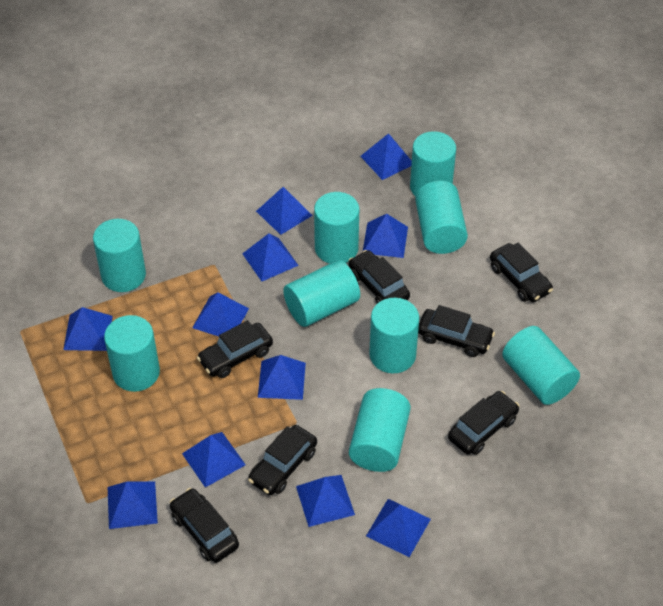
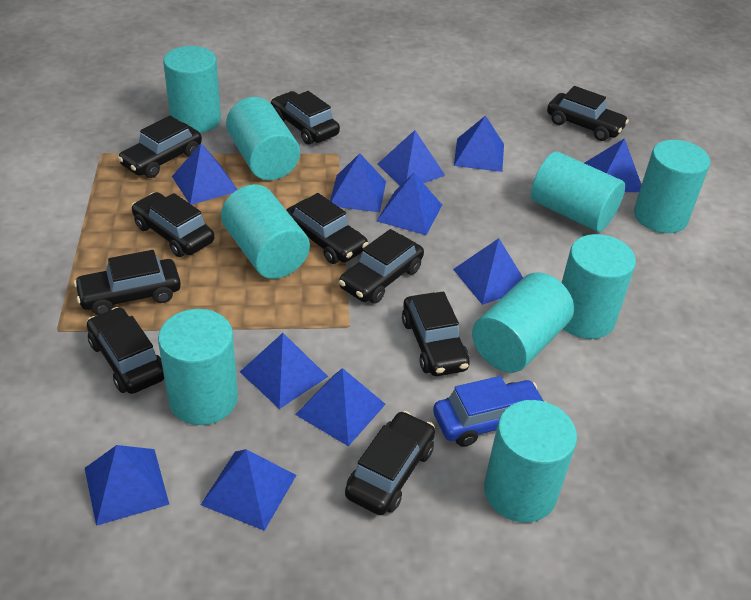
black car: 7 -> 10
blue car: 0 -> 1

